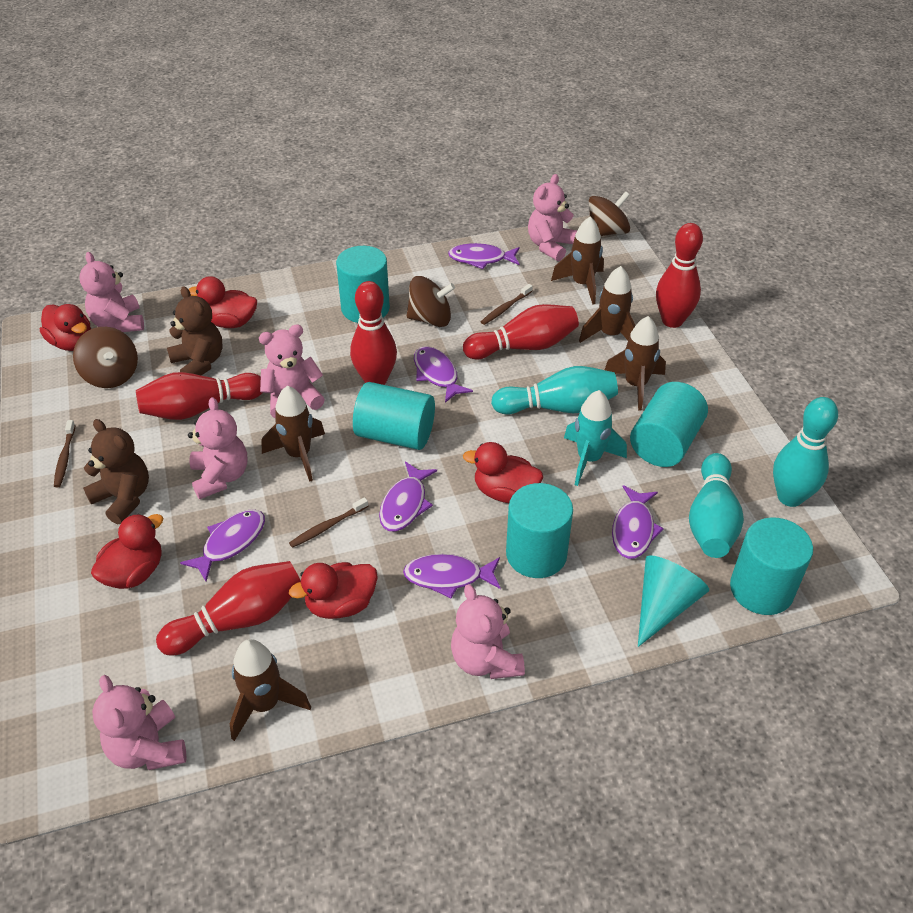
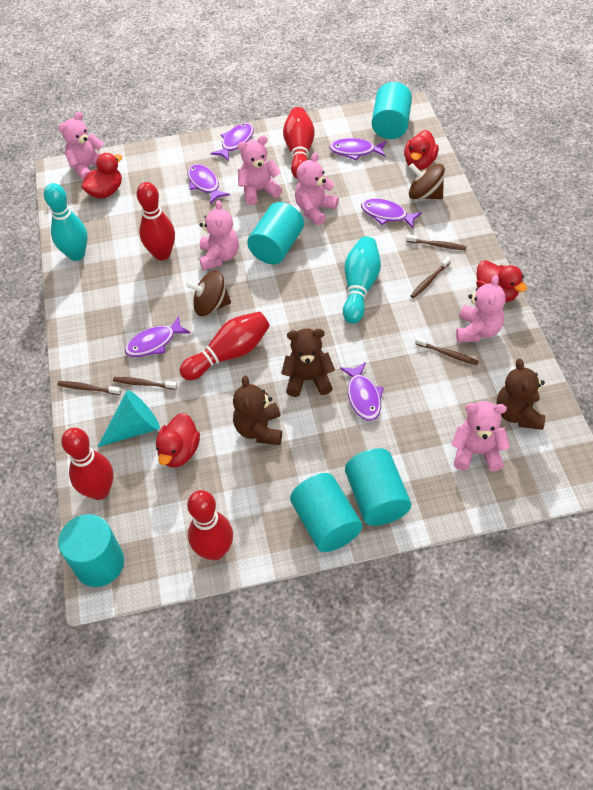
brown rocket: 5 -> 0
brown spinning top: 3 -> 2
brown teddy bear: 2 -> 3
brown toothbrush: 3 -> 5
red duck: 5 -> 4
turquoise bowling pin: 3 -> 2
turquoise rocket: 1 -> 0

